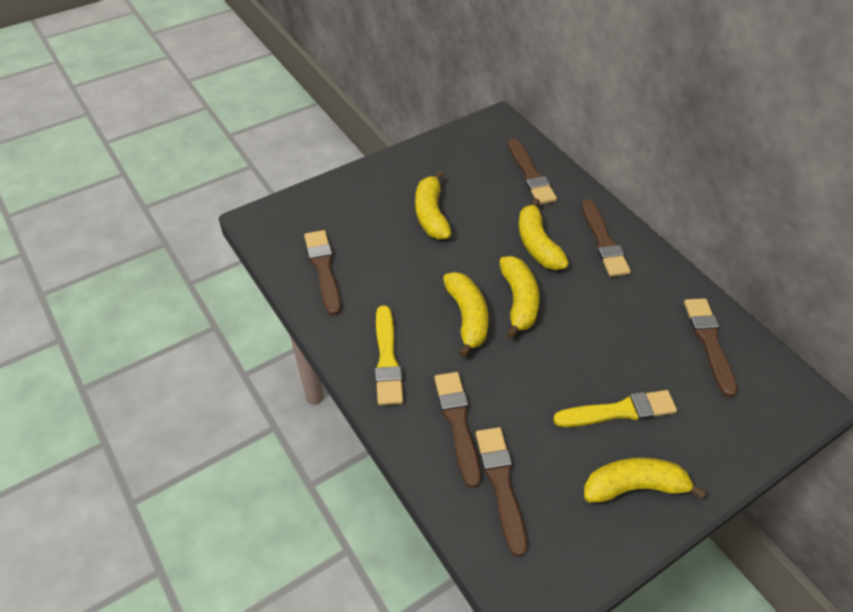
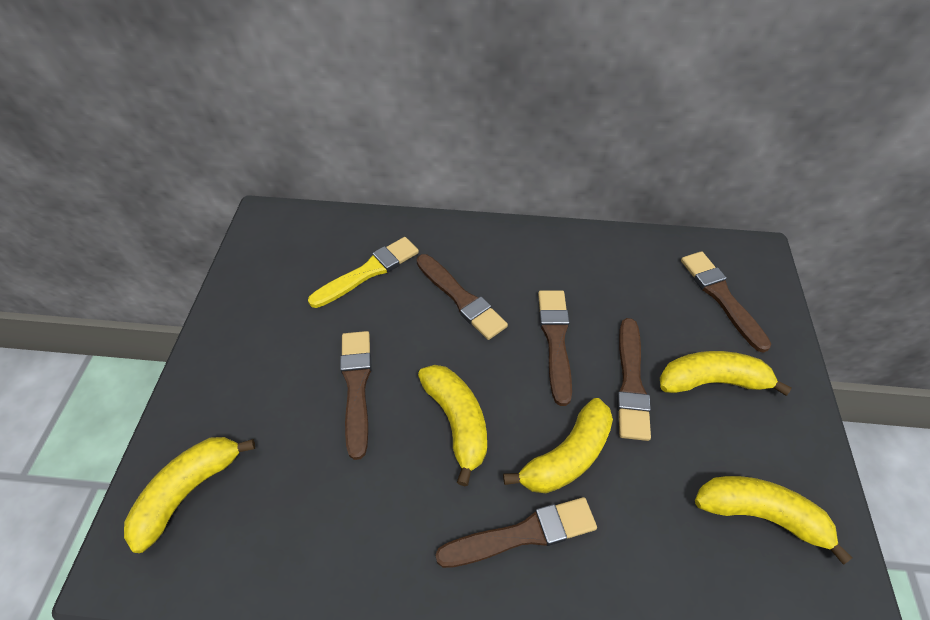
yellow brush: 2 -> 1

